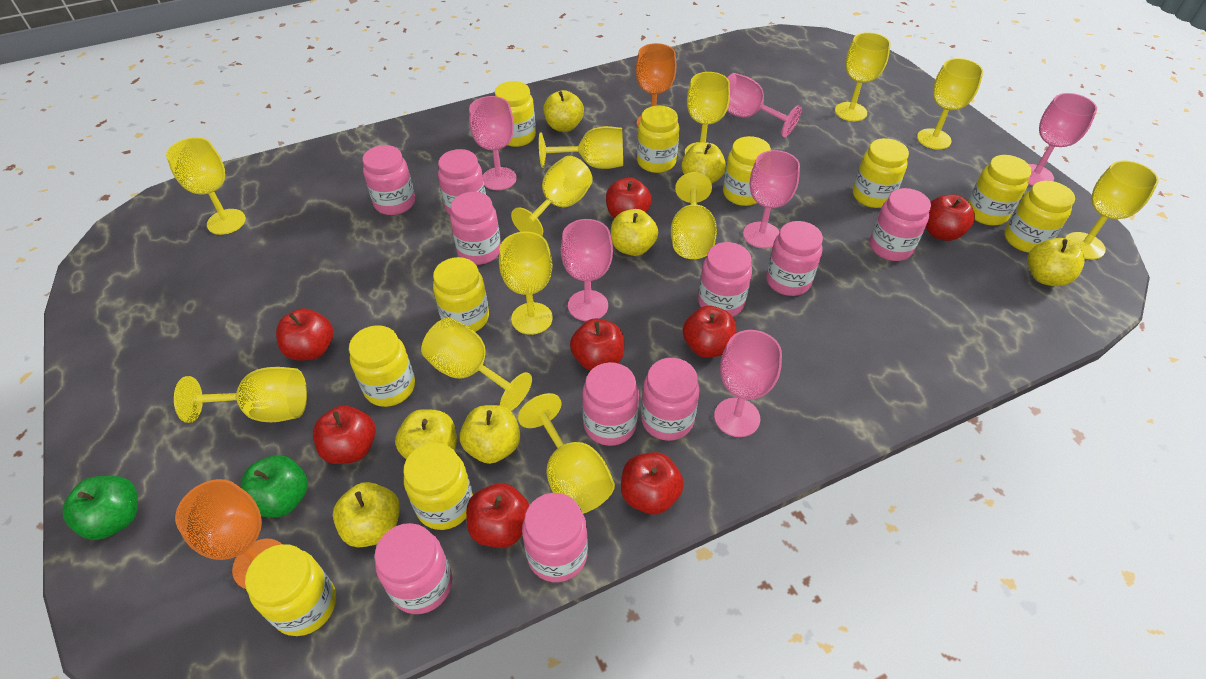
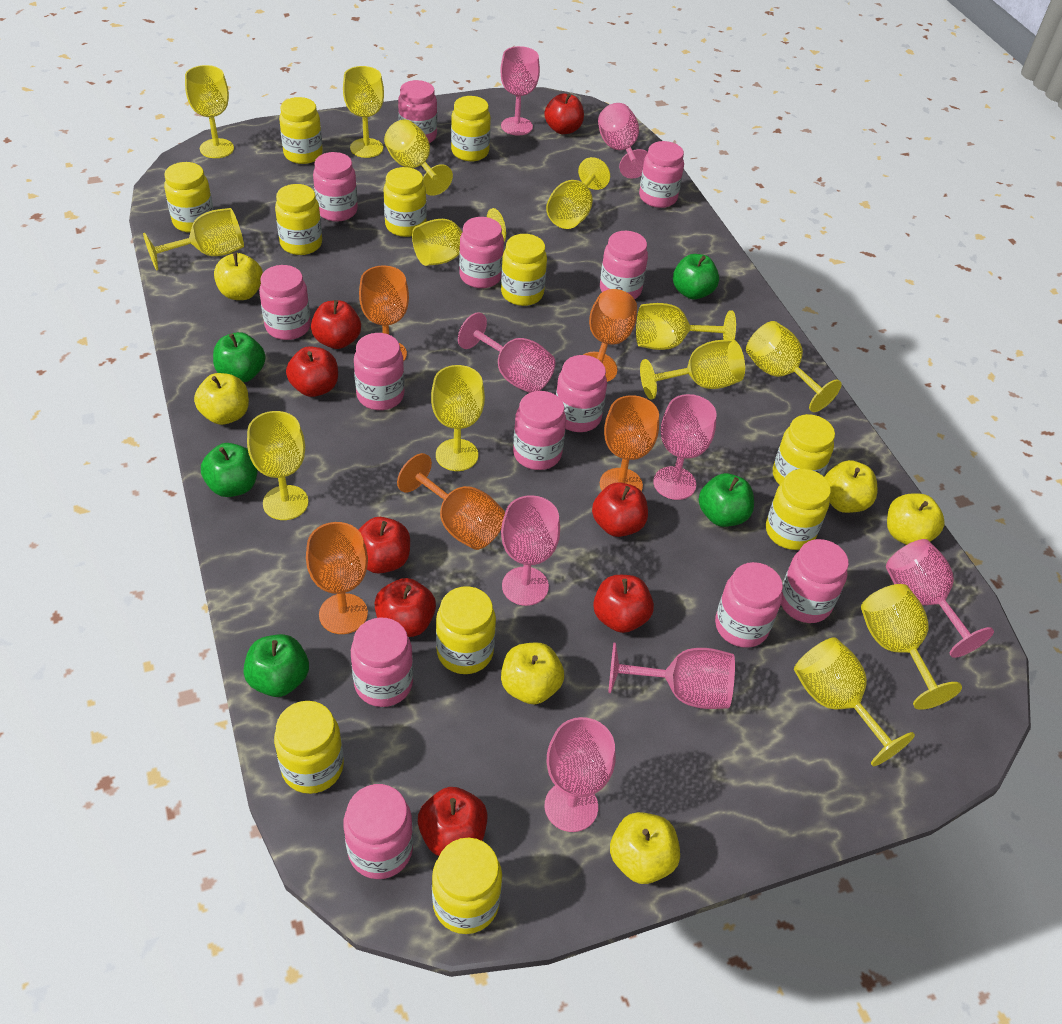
green apple: 2 -> 5
orange goblet: 2 -> 5
pink goblet: 6 -> 8
pink jar: 10 -> 13
yellow apple: 7 -> 6
yellow goblet: 12 -> 13
yellow jar: 10 -> 11

